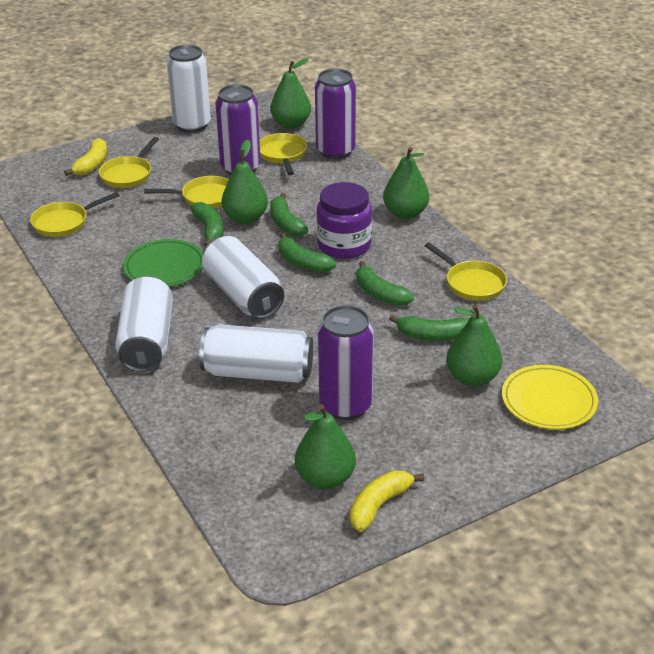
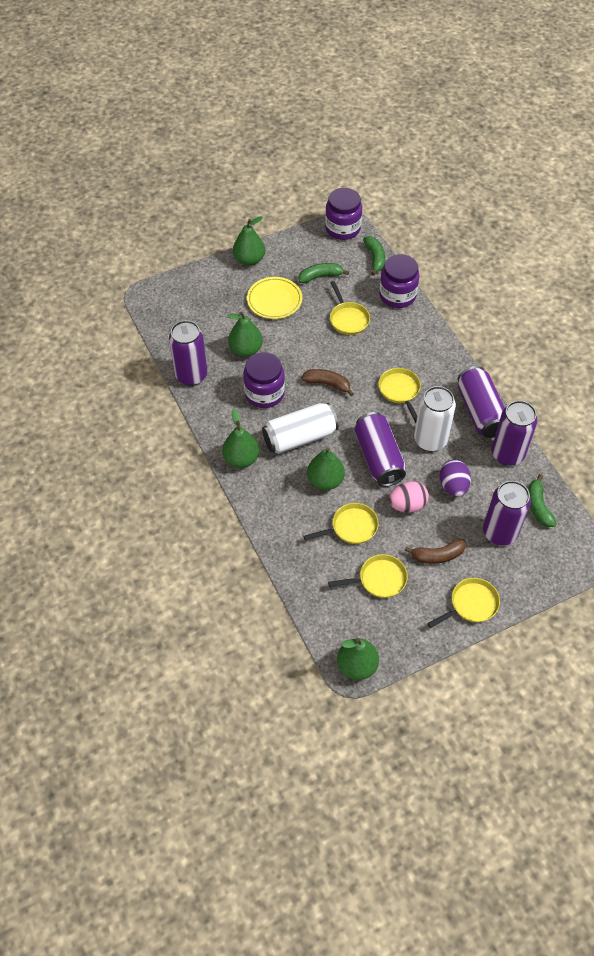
brown banana: 0 -> 2
green banana: 5 -> 3
green plate: 1 -> 0
pink egg: 0 -> 1
purple can: 3 -> 5
purple egg: 0 -> 1
purple jar: 1 -> 3
white can: 4 -> 2
yellow banana: 2 -> 0

